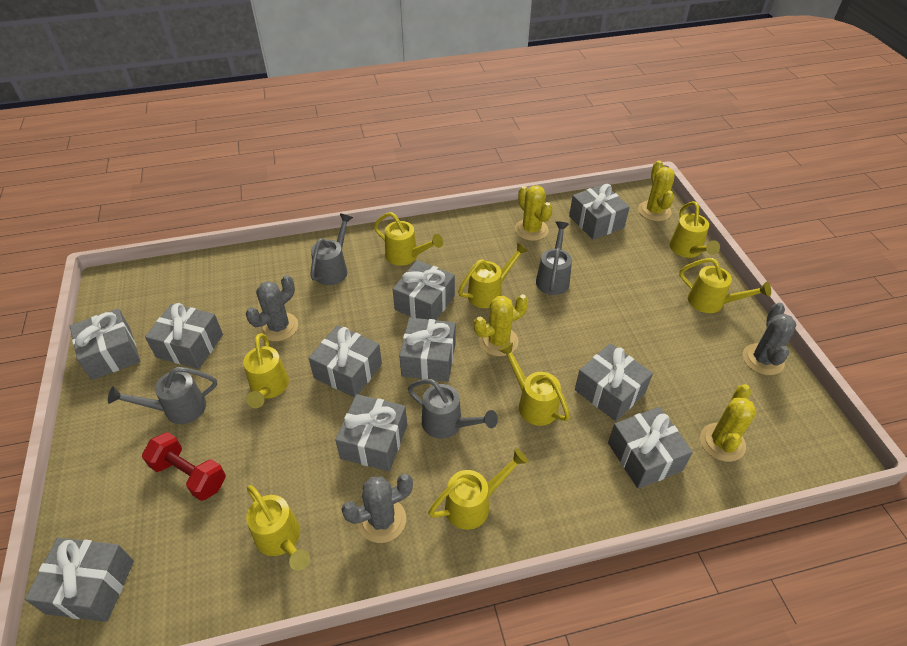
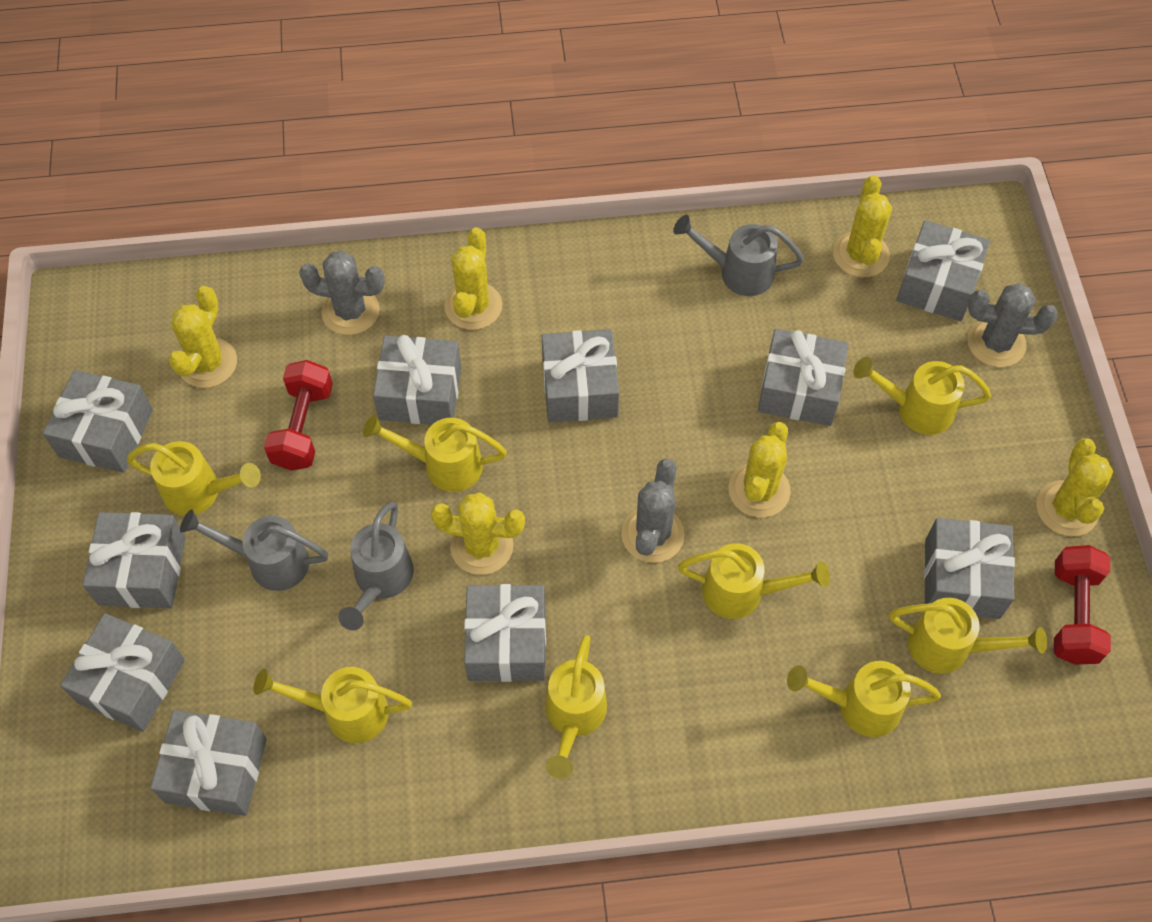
grey watering can: 4 -> 3
red dumbbell: 1 -> 2
yellow cactus: 4 -> 6

